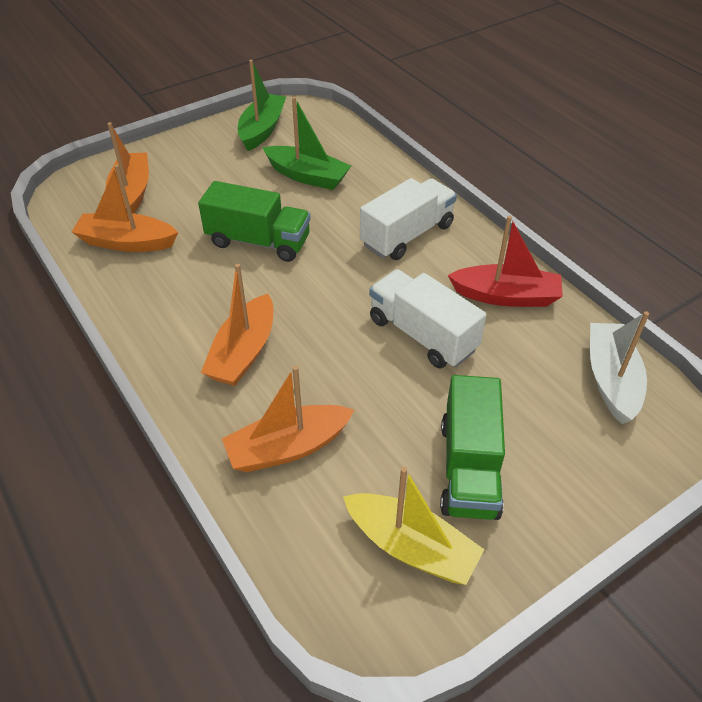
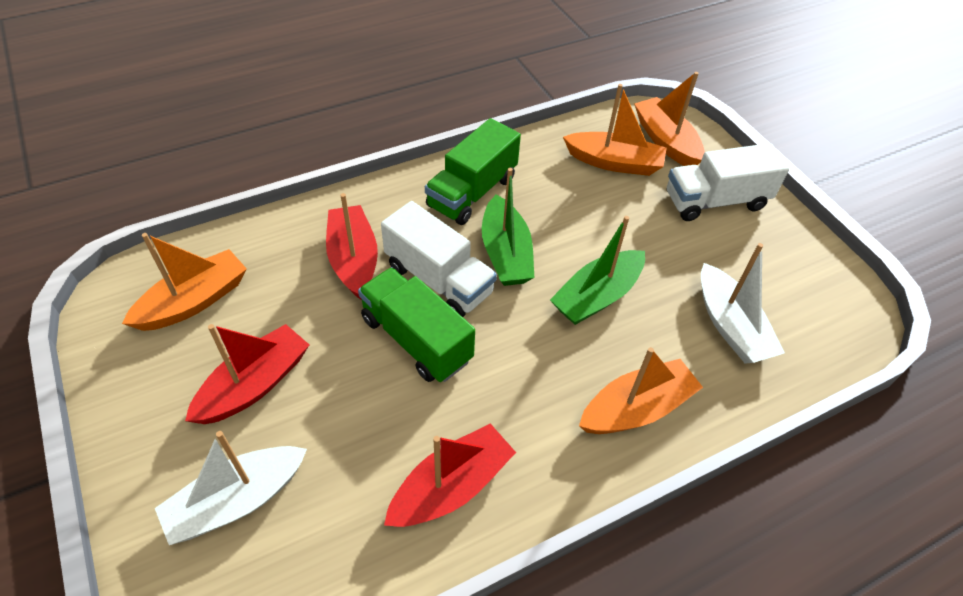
red boat: 1 -> 3
white boat: 1 -> 2
yellow boat: 1 -> 0

